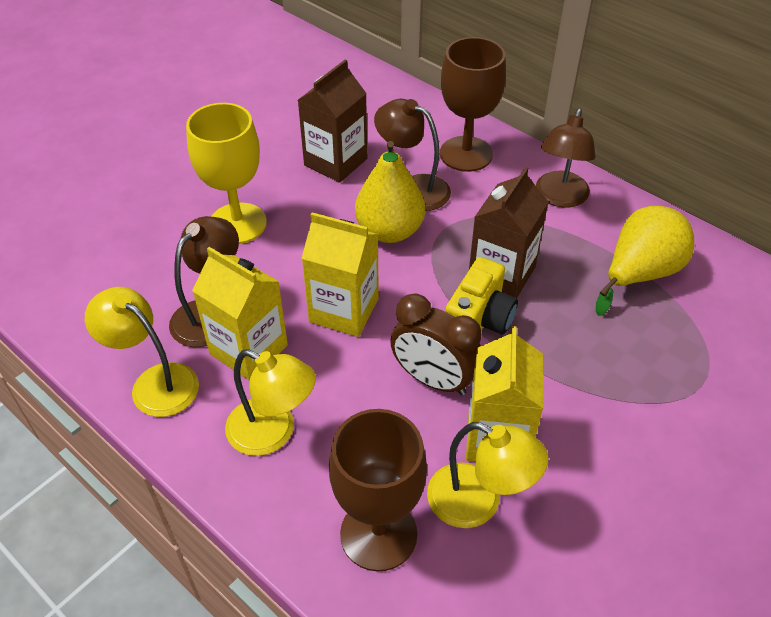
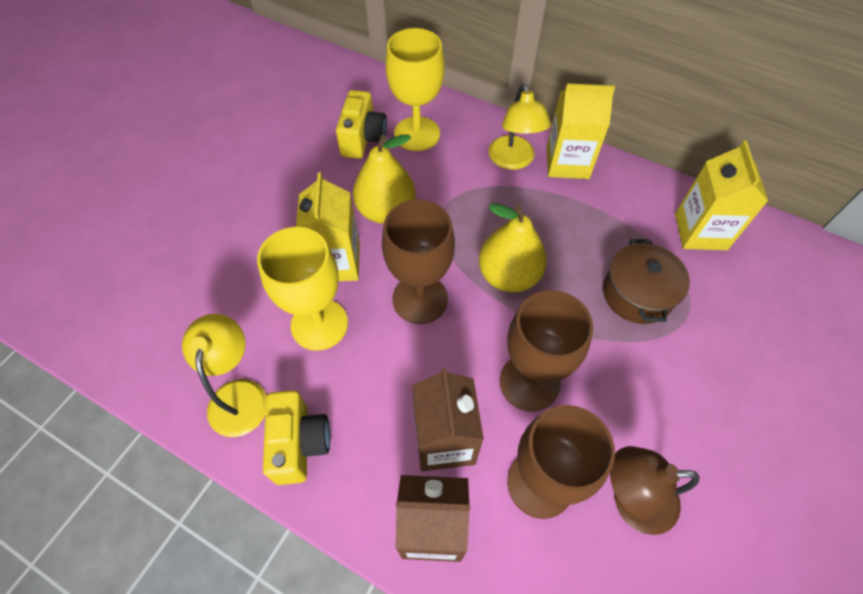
brown clock: 1 -> 0
brown goblet: 2 -> 3
brown lamp: 3 -> 1
brown pot: 0 -> 1
yellow camera: 1 -> 2
yellow goblet: 1 -> 2
yellow lamp: 3 -> 2

